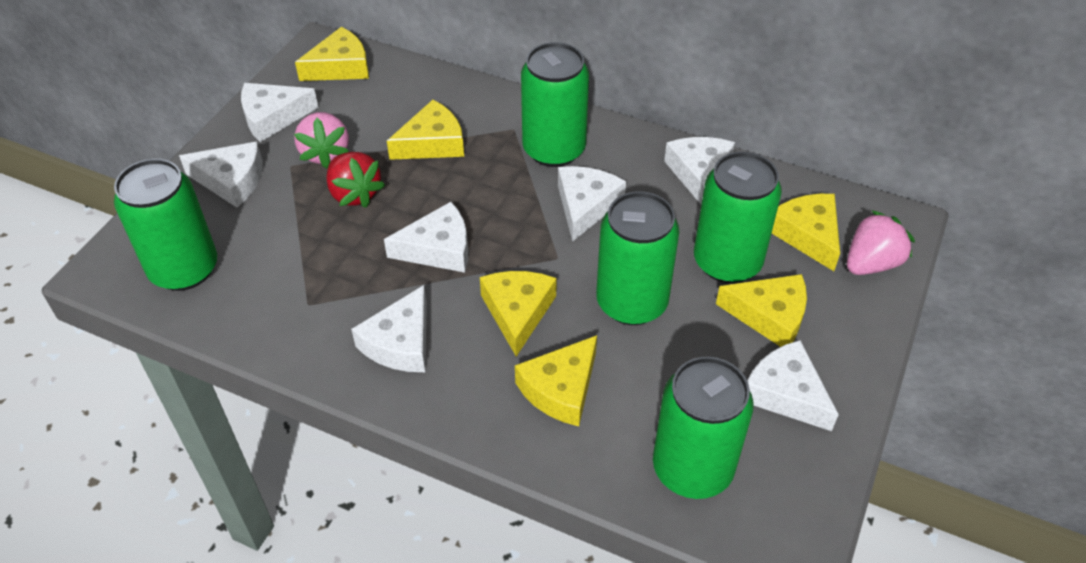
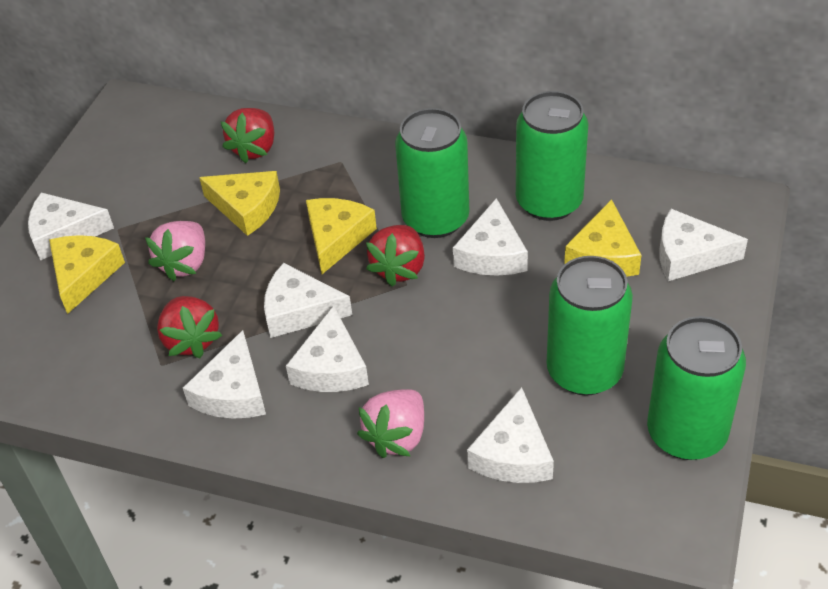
green can: 5 -> 4
red strawberry: 1 -> 3
yellow cheese: 6 -> 4

